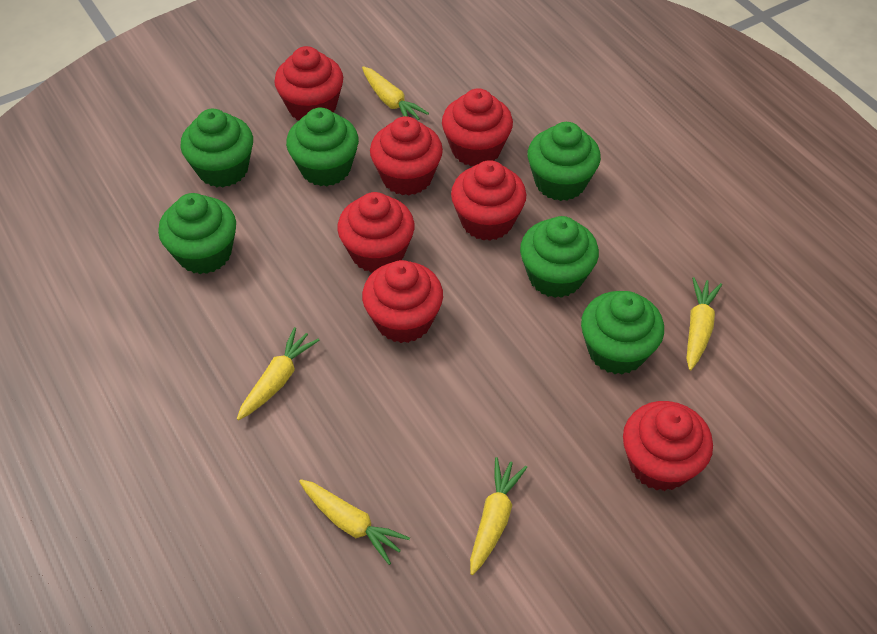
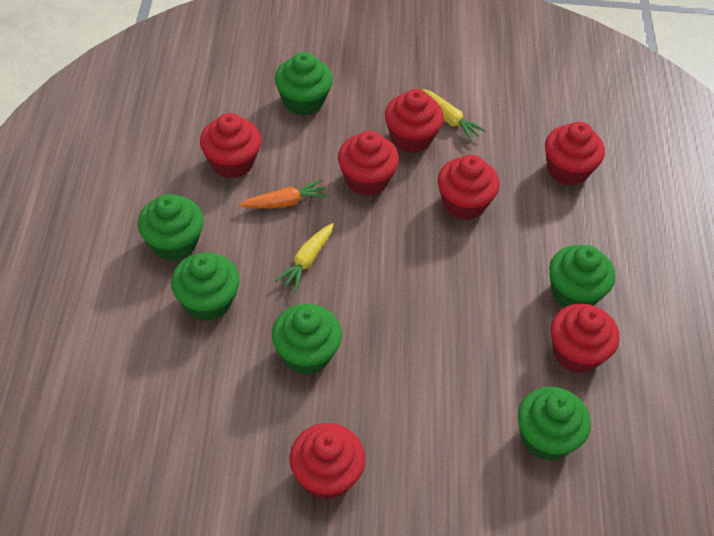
orange carrot: 0 -> 1
yellow carrot: 5 -> 2

